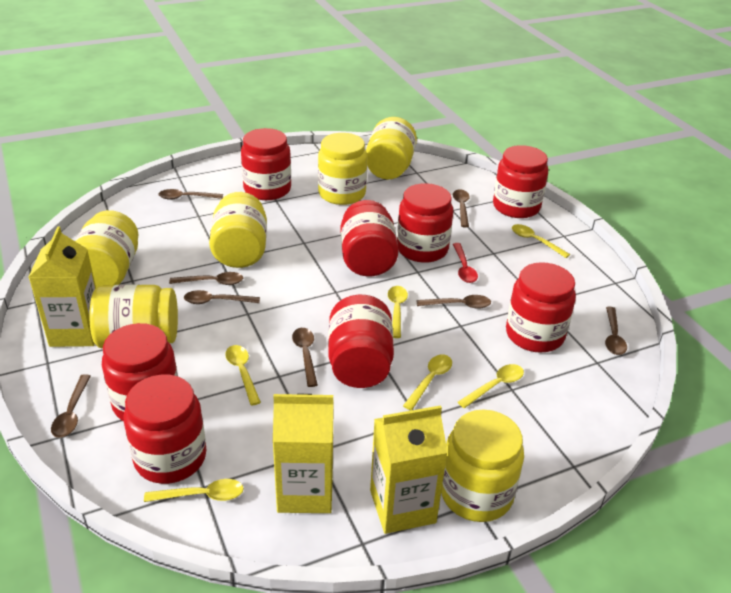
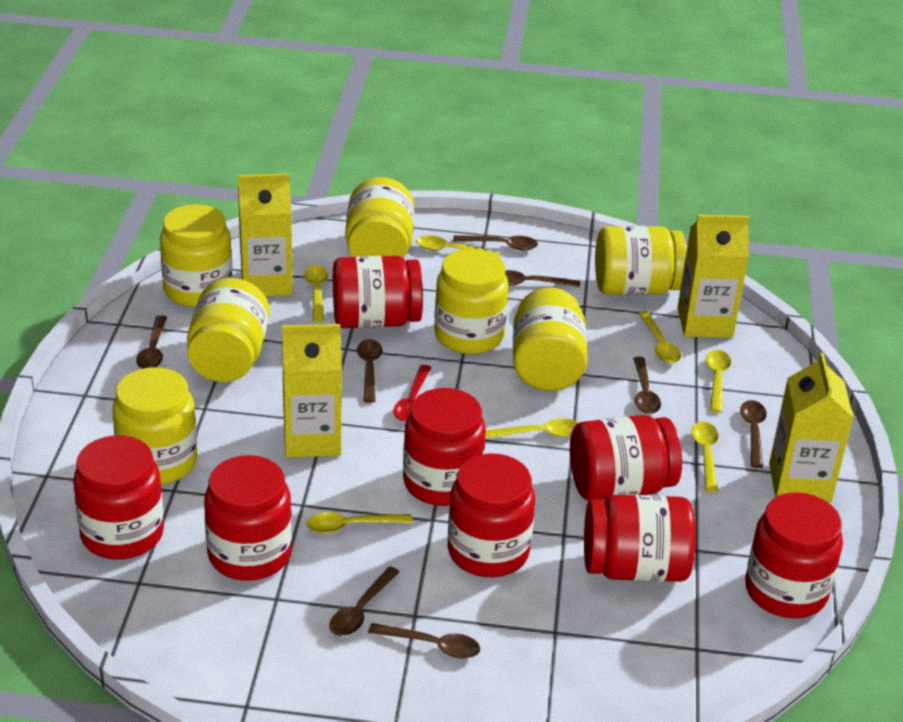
yellow carton: 3 -> 4
yellow jar: 6 -> 7
yellow spoon: 6 -> 7

